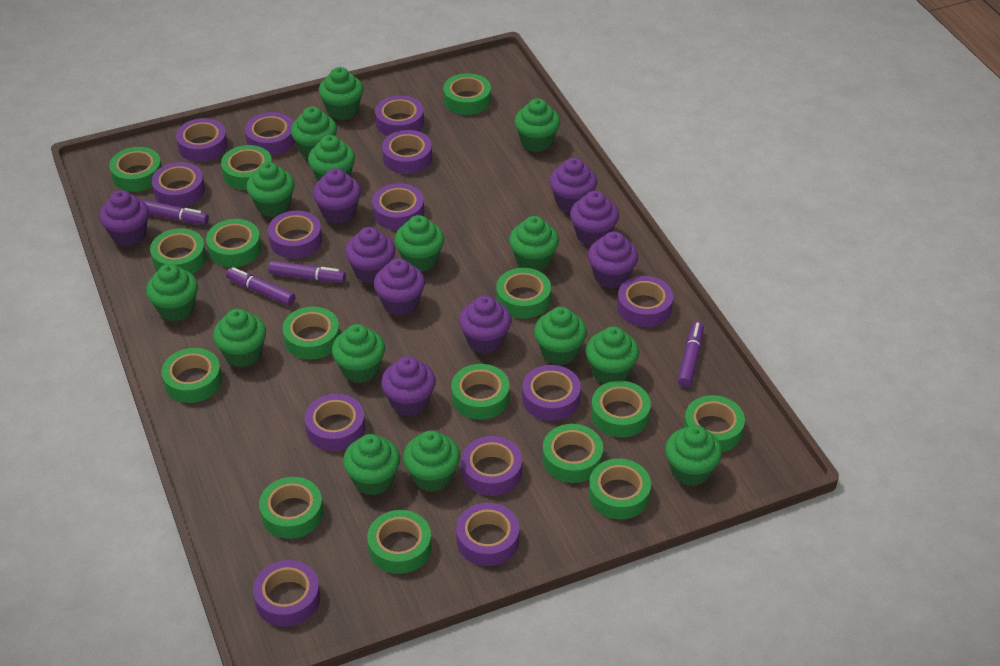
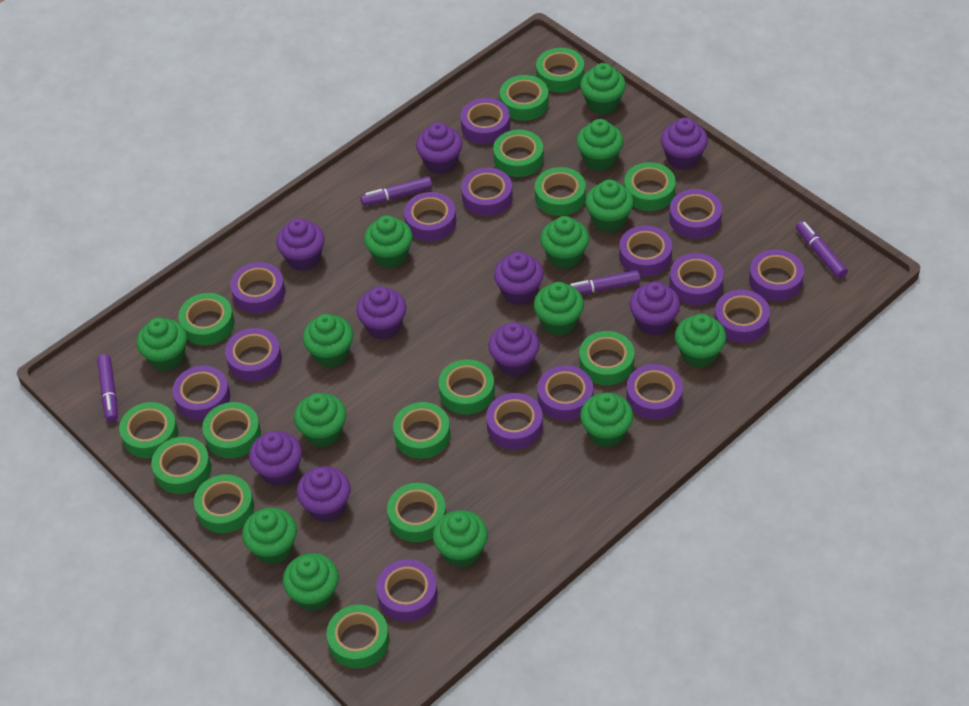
green cupcake: 15 -> 14
purple tape: 13 -> 15

